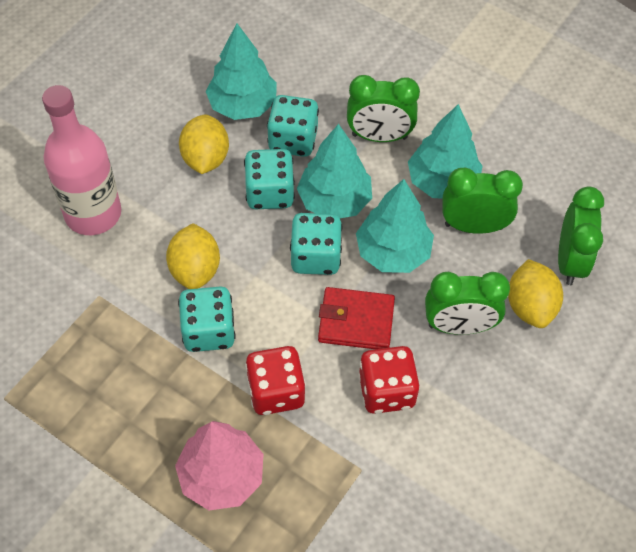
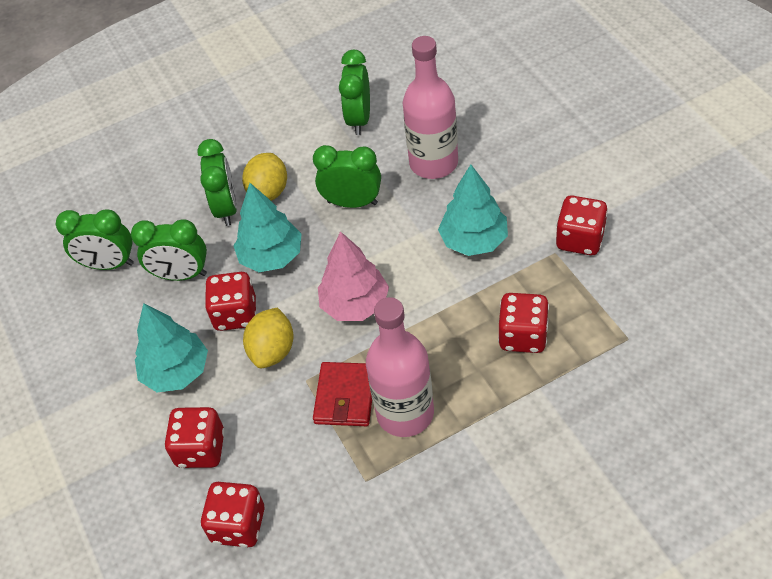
green clock: 4 -> 5
pink bottle: 1 -> 2
red dice: 2 -> 5
turquoise dice: 4 -> 0
turquoise tree: 4 -> 3
yellow lemon: 3 -> 2

